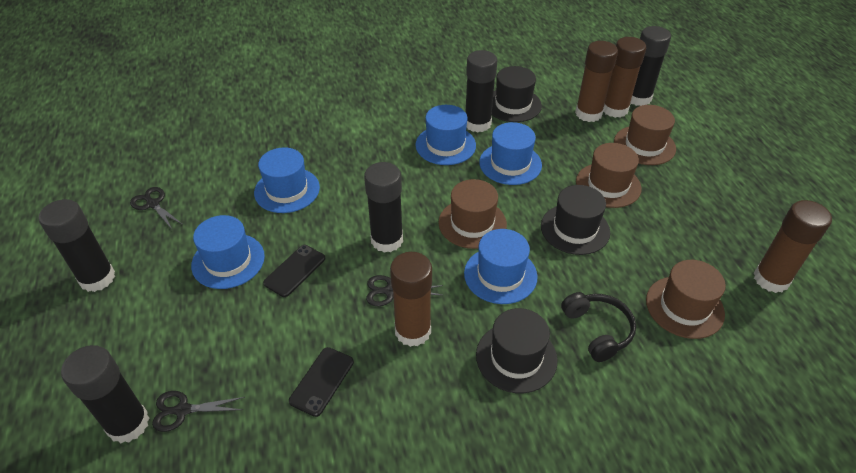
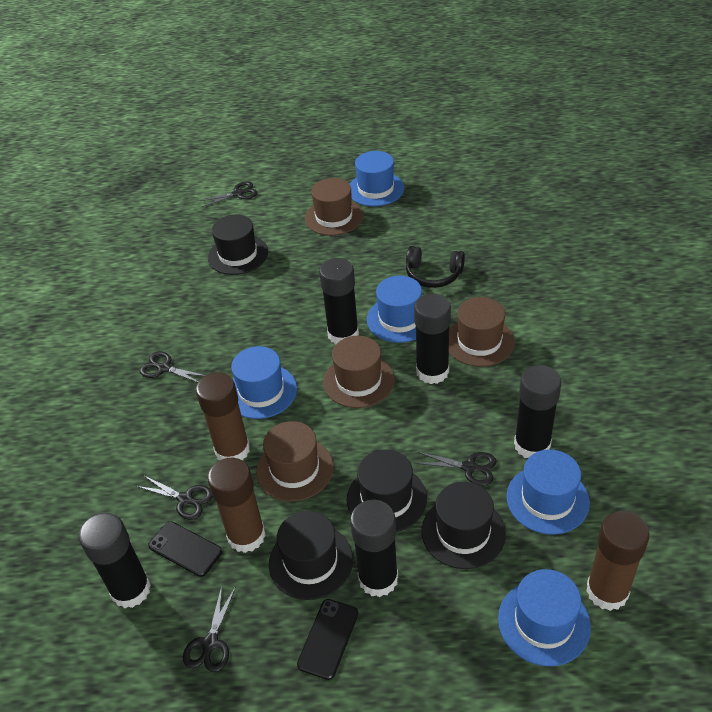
black hat: 3 -> 4
black scissors: 3 -> 5
brown glue stick: 4 -> 3

